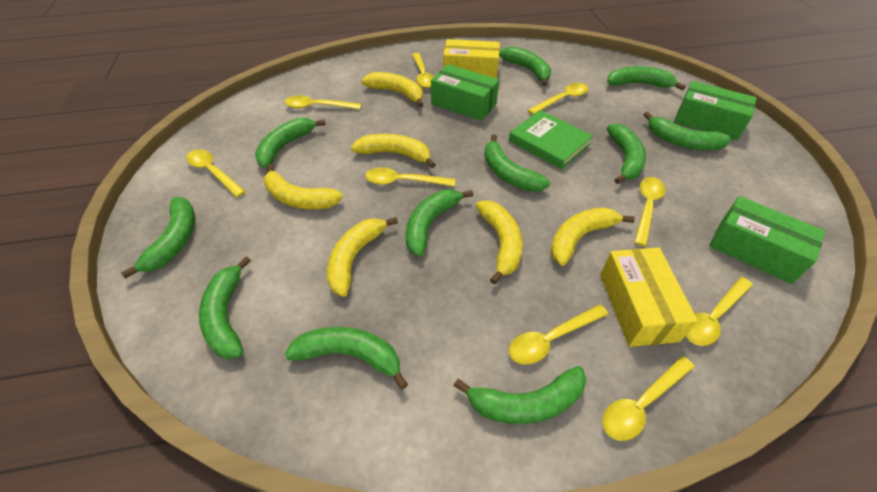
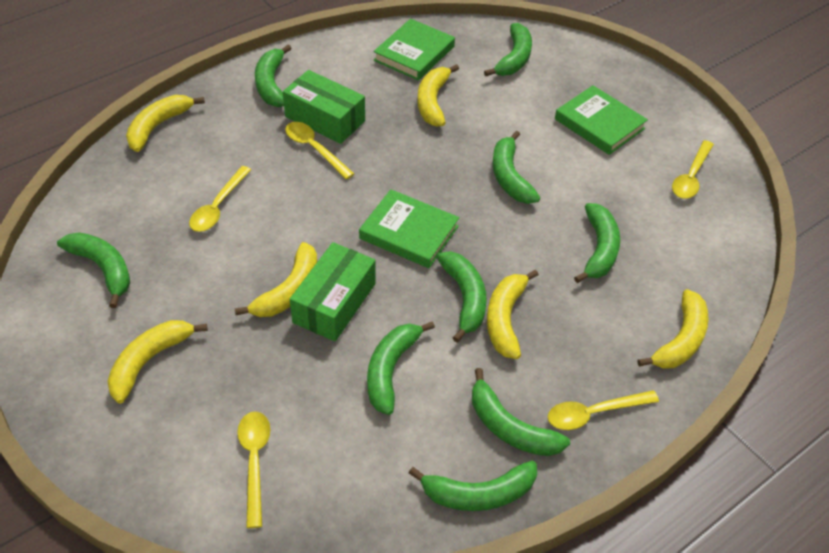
green banana: 11 -> 9
green book: 1 -> 3
green box: 3 -> 2
yellow box: 2 -> 0
yellow spoon: 9 -> 5

